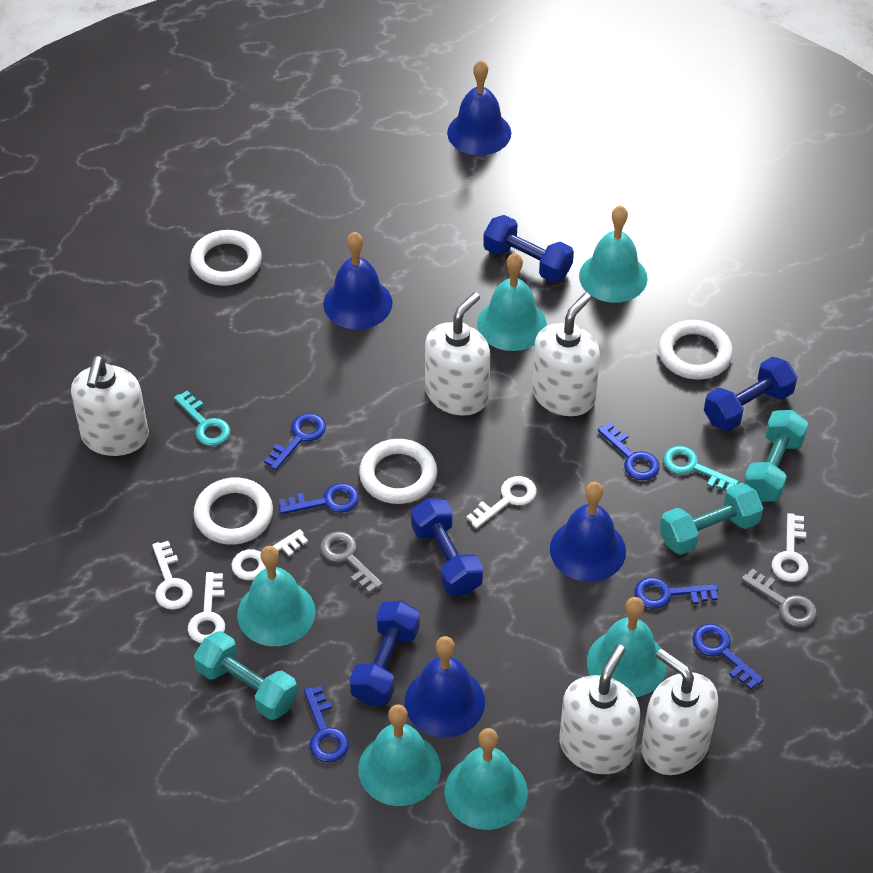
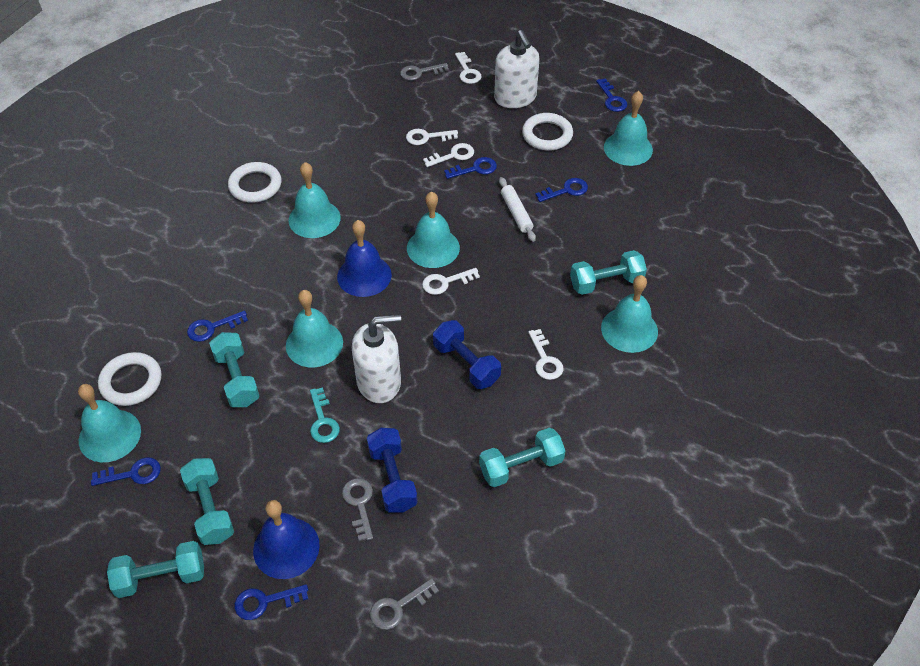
blue bell: 4 -> 2
blue dumbbell: 4 -> 2
grey key: 2 -> 3
turquoise dumbbell: 3 -> 5
turquoise key: 2 -> 1
white ring: 4 -> 3
white rolling pin: 0 -> 1
white soap dispenser: 5 -> 2

